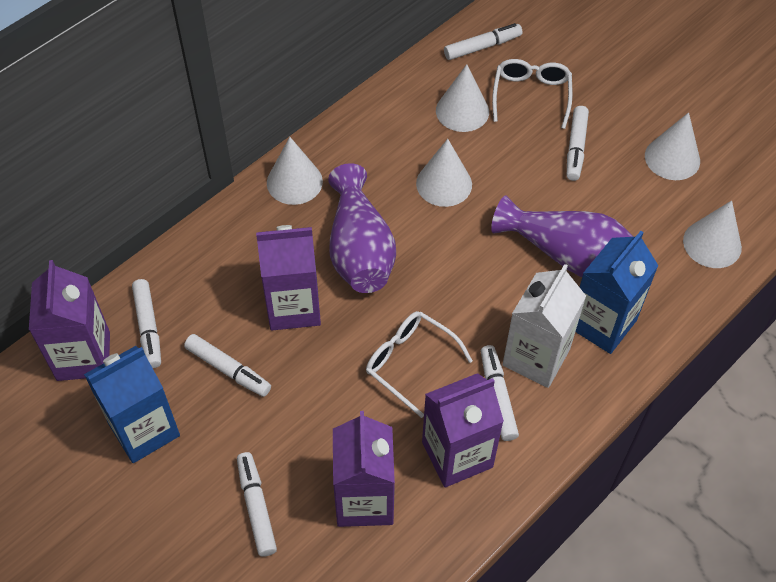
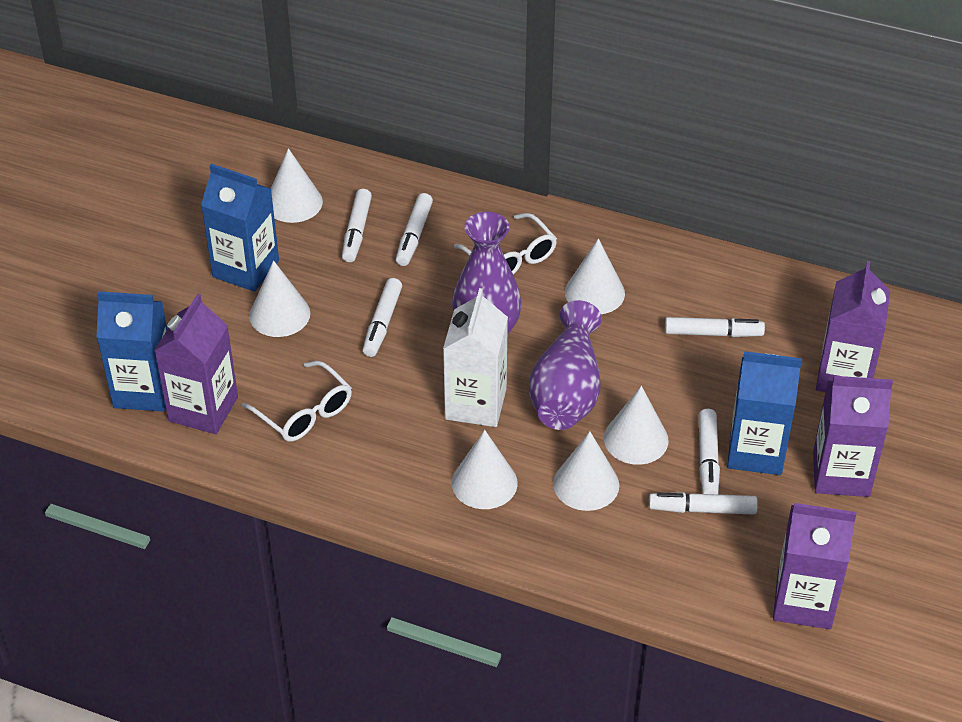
blue carton: 2 -> 3
white cone: 5 -> 6

